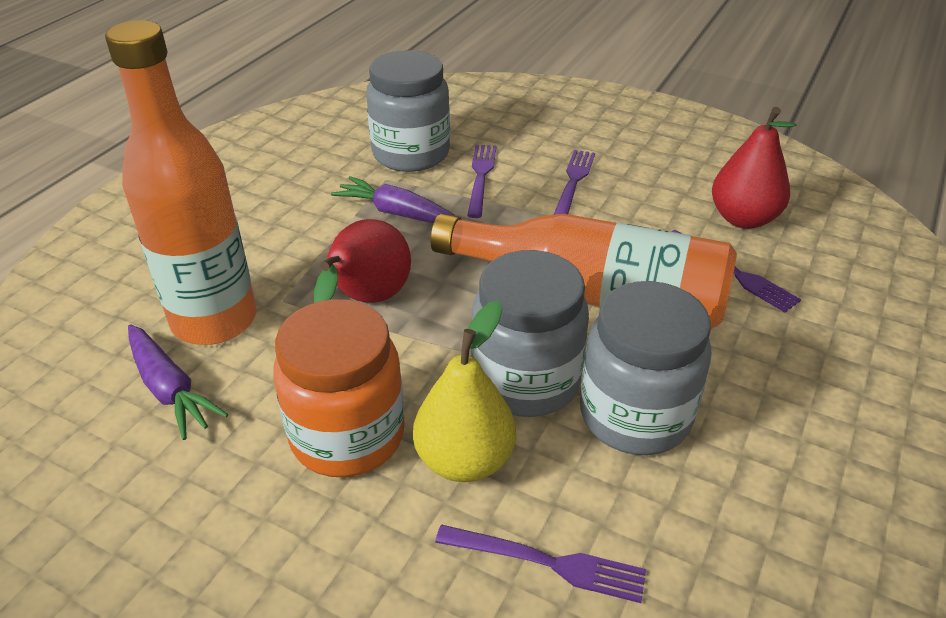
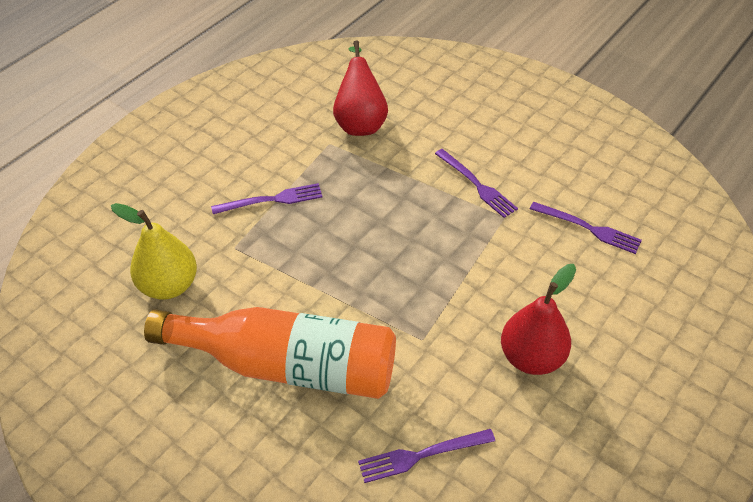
grey jar: 3 -> 0
orange bottle: 2 -> 1
orange jar: 1 -> 0
purple carrot: 2 -> 0

